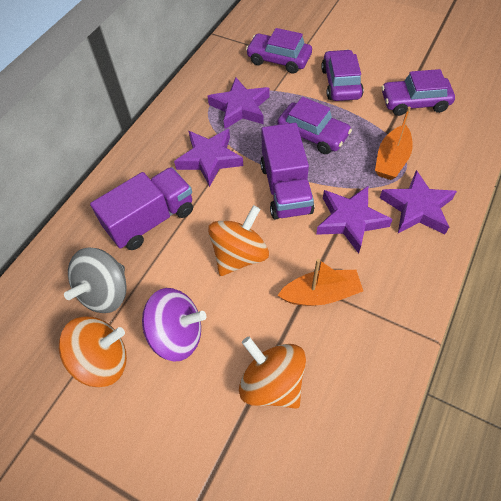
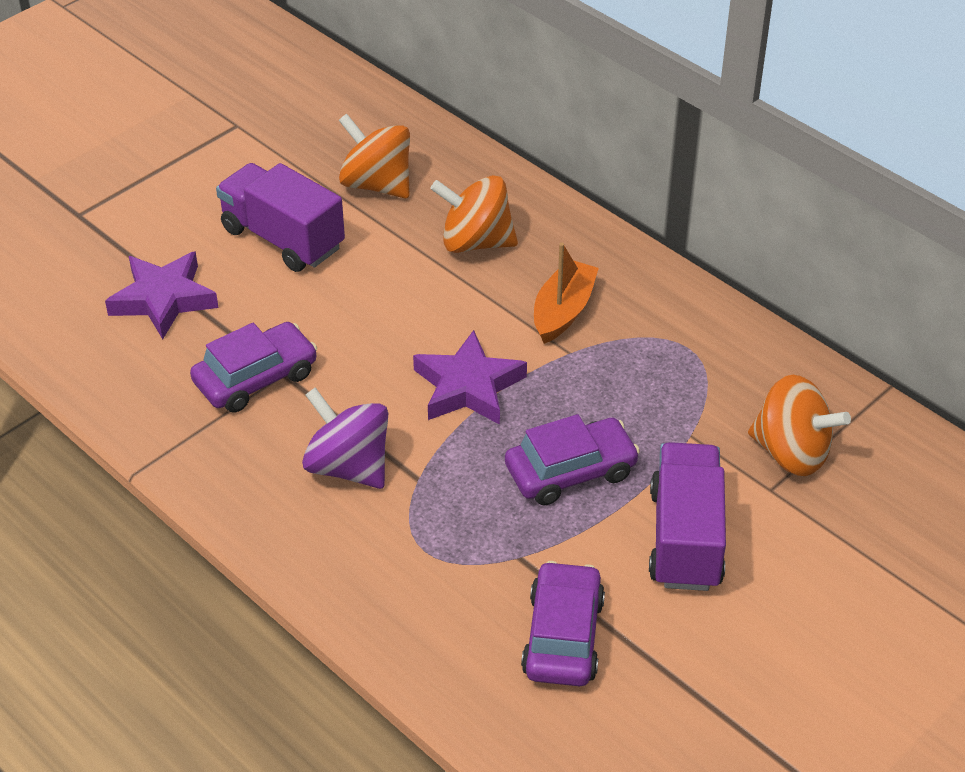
grey spinning top: 1 -> 0
orange boat: 2 -> 1
purple car: 4 -> 3
purple star: 4 -> 2

